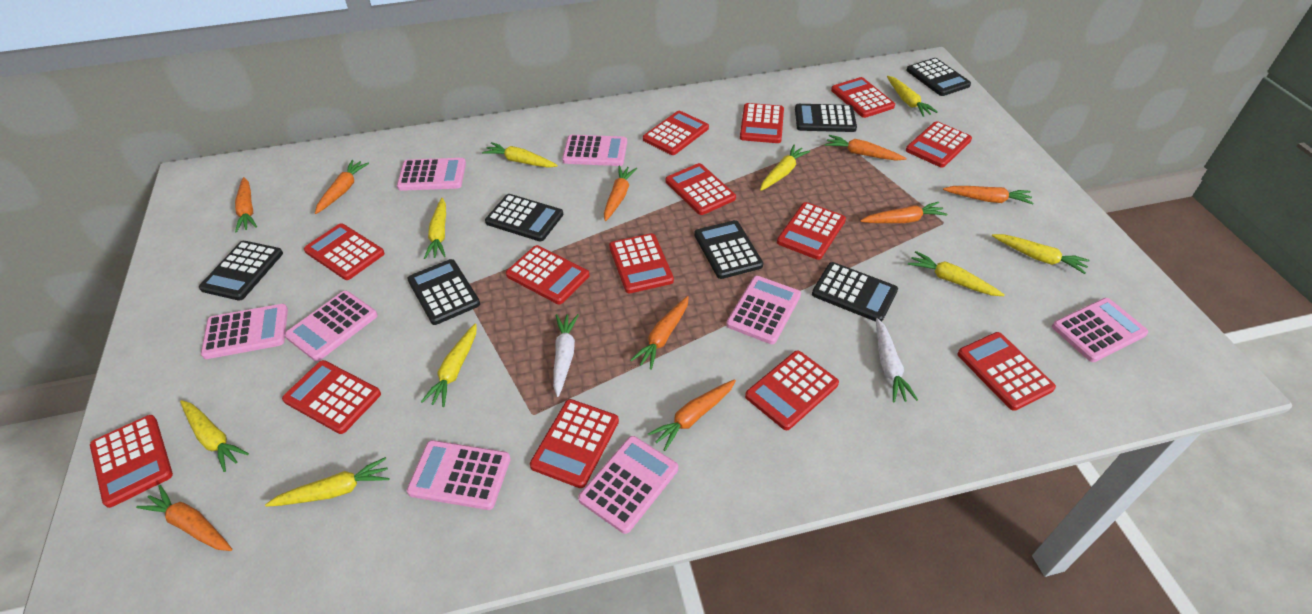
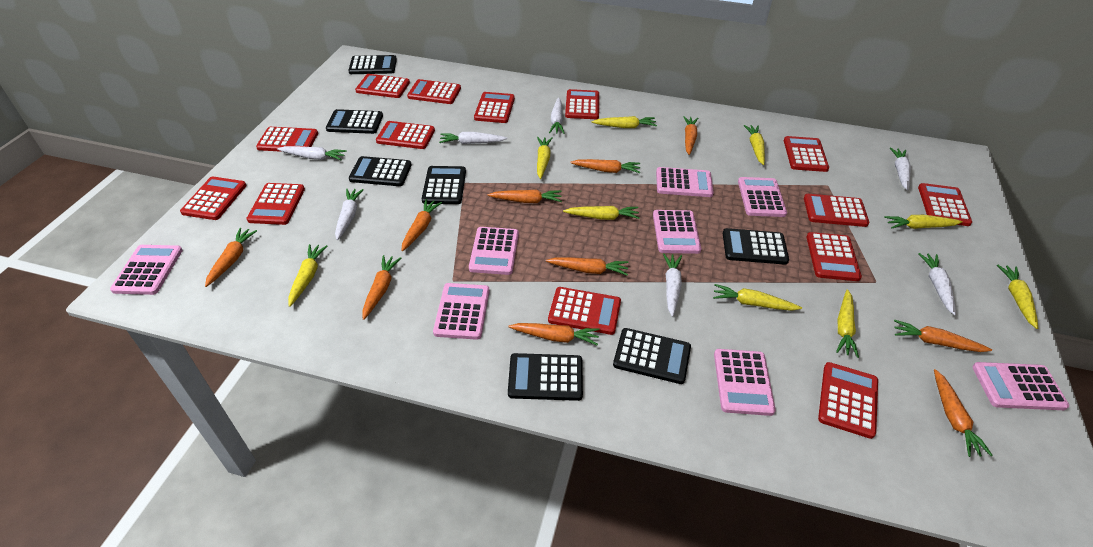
orange carrot: 9 -> 10
white carrot: 2 -> 7

